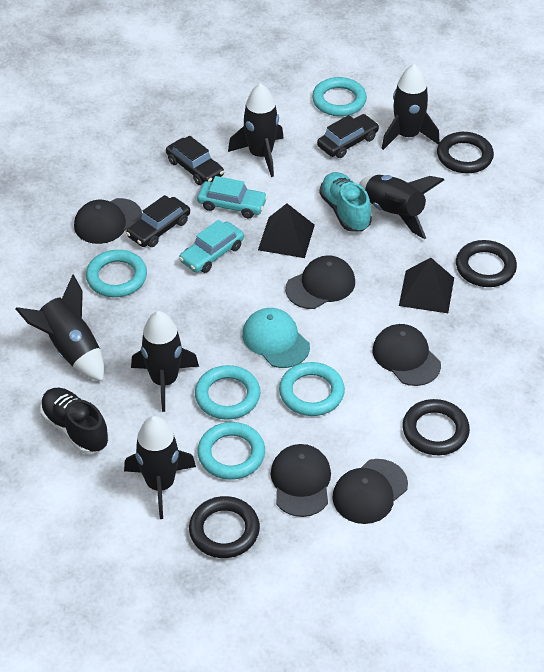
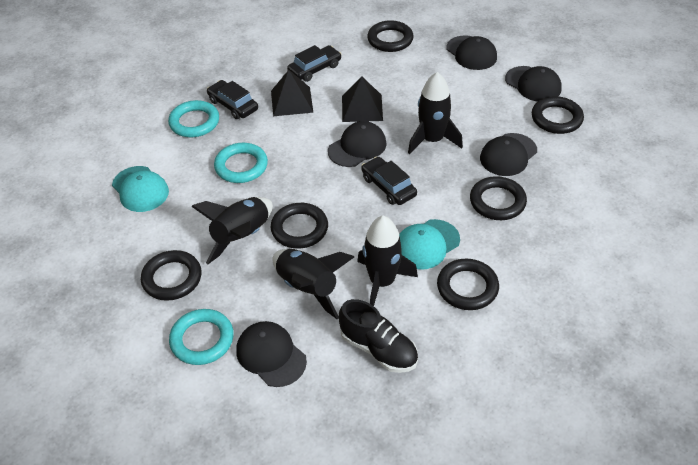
black ring: 4 -> 6
black rocket: 6 -> 4
turquoise cap: 1 -> 2
turquoise car: 2 -> 0
turquoise ring: 5 -> 3
turquoise shoe: 1 -> 0

